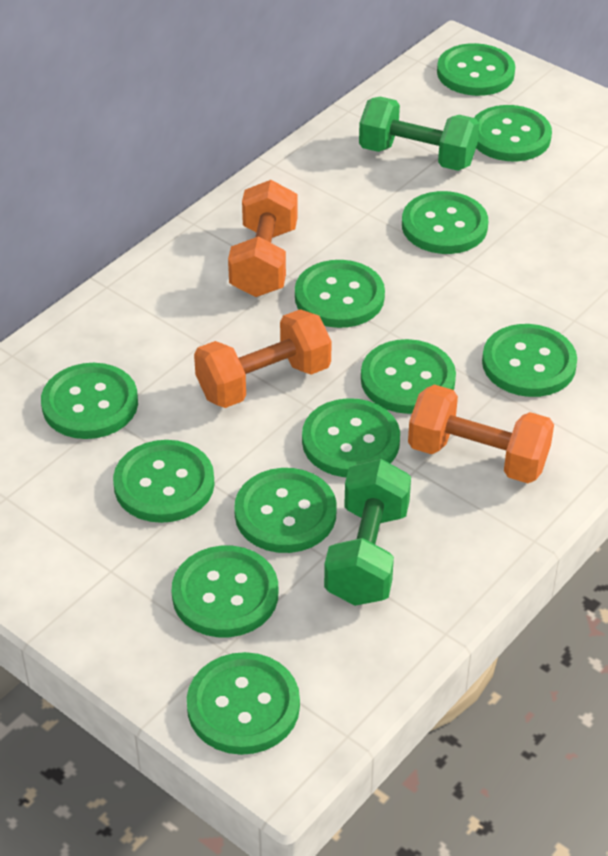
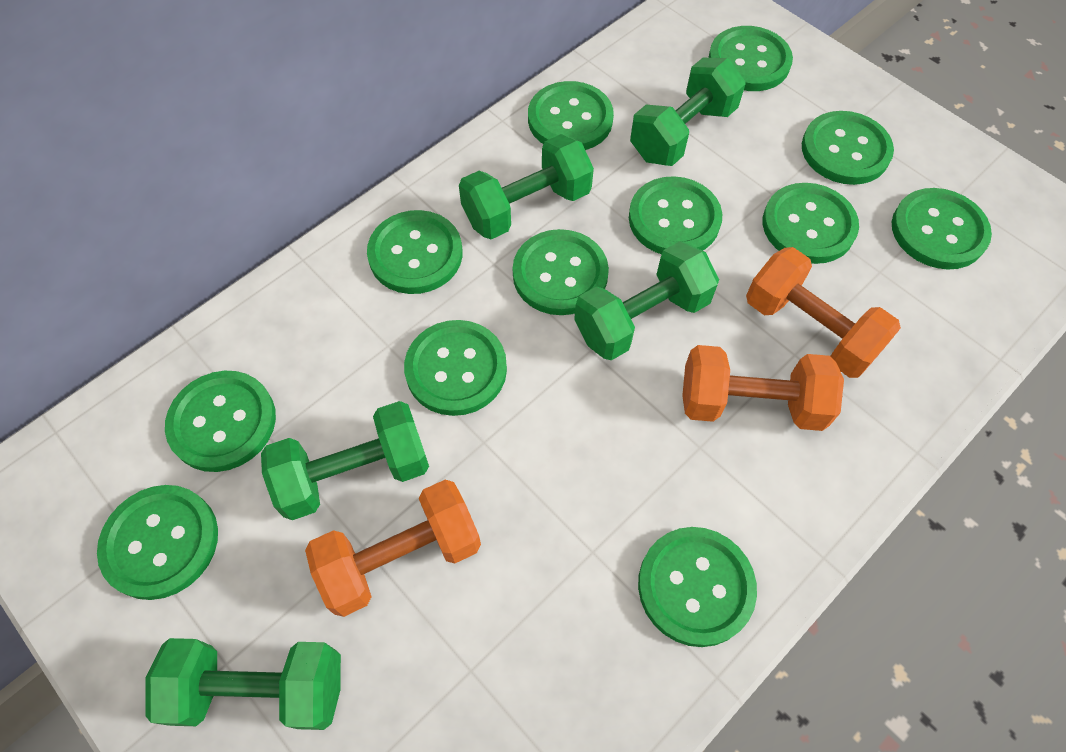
green dumbbell: 2 -> 5

